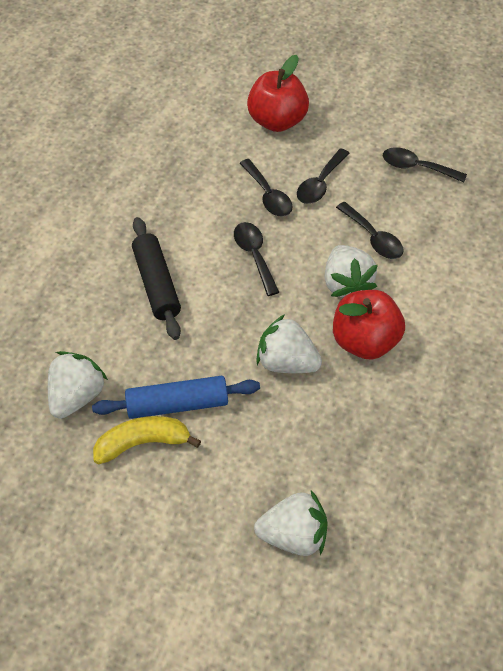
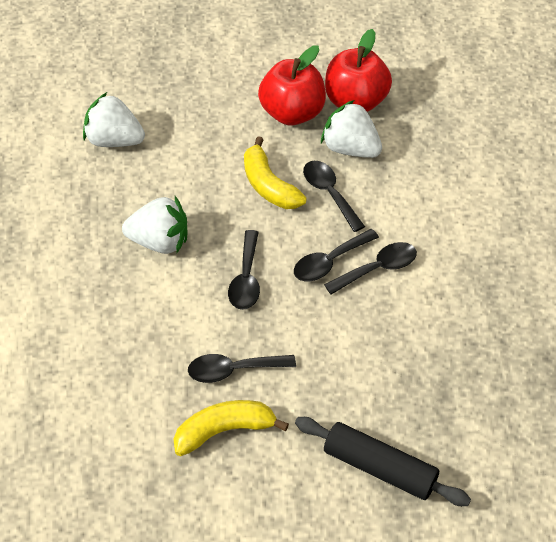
blue rolling pin: 1 -> 0
white strawberry: 4 -> 3
yellow banana: 1 -> 2

